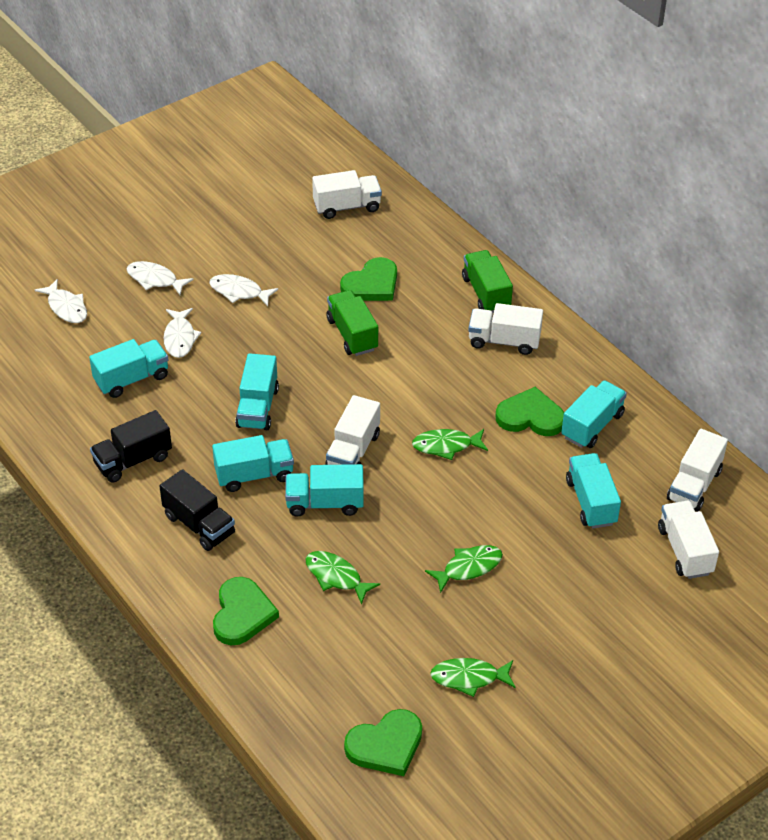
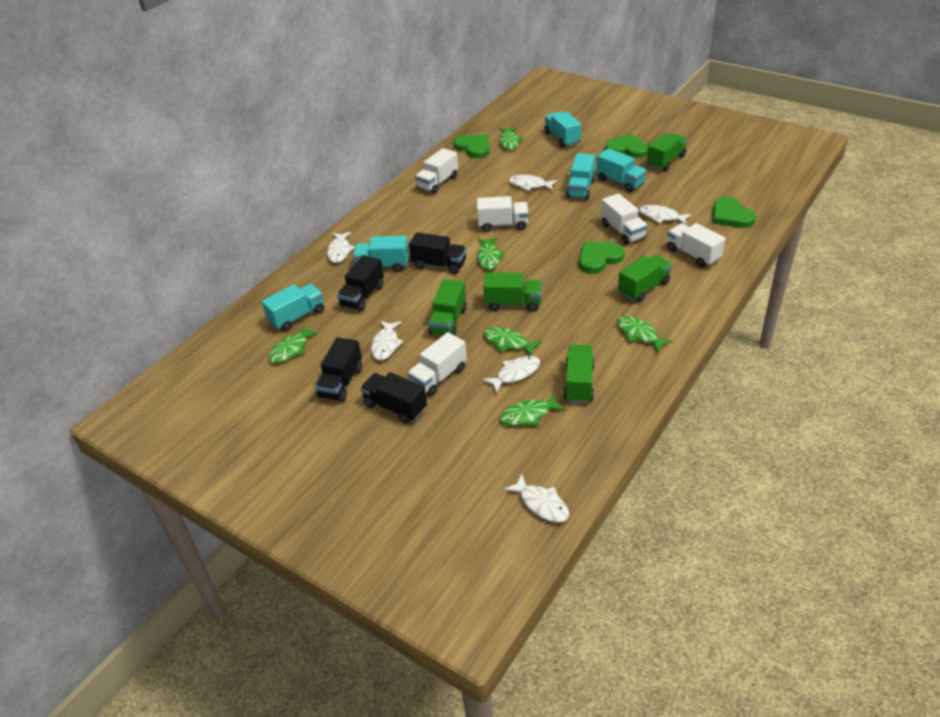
black truck: 2 -> 4
green fish: 4 -> 6
green truck: 2 -> 5
turquoise truck: 6 -> 5
white fish: 4 -> 6

